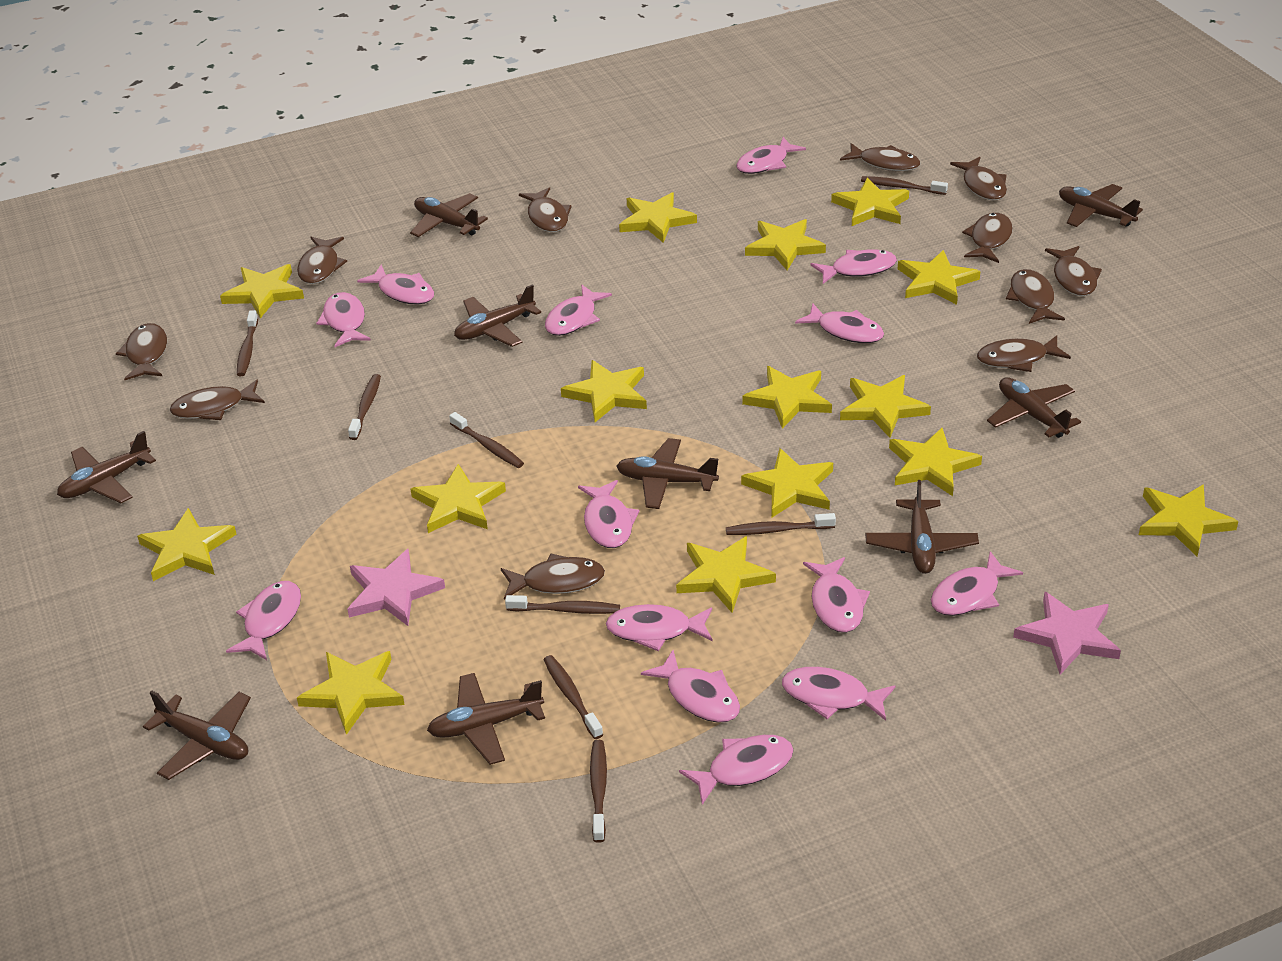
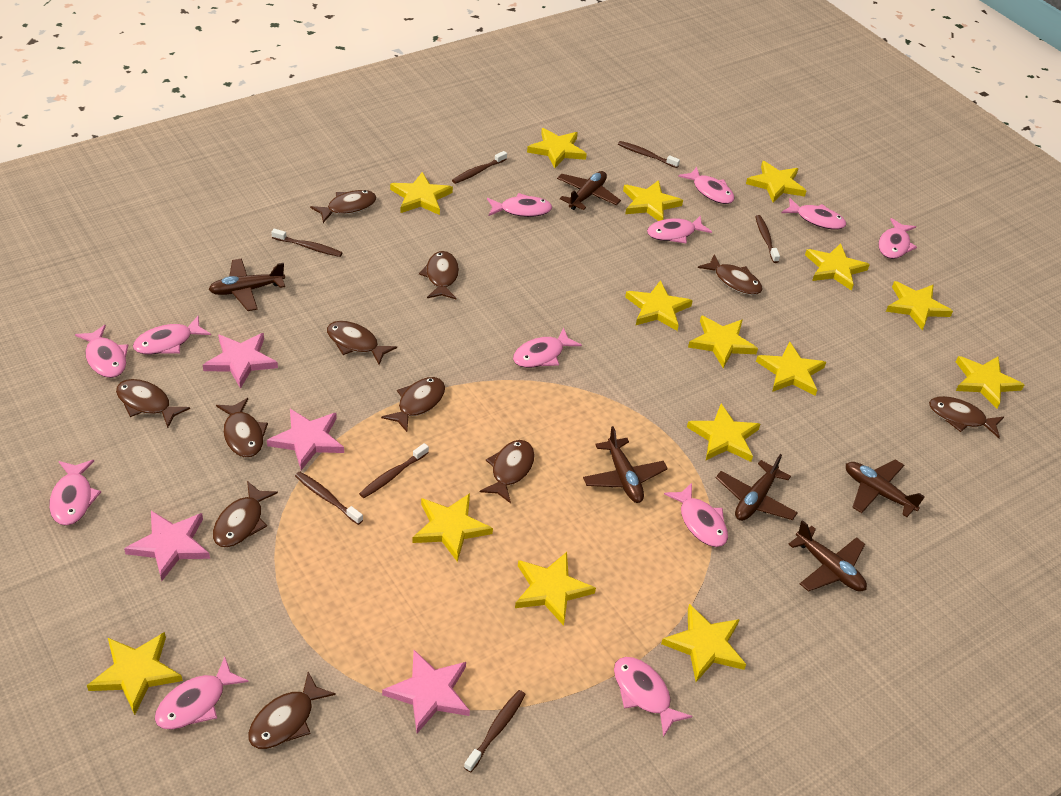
brown plane: 9 -> 6
brown toothbrush: 8 -> 7
pink fish: 14 -> 12
pink star: 2 -> 4

